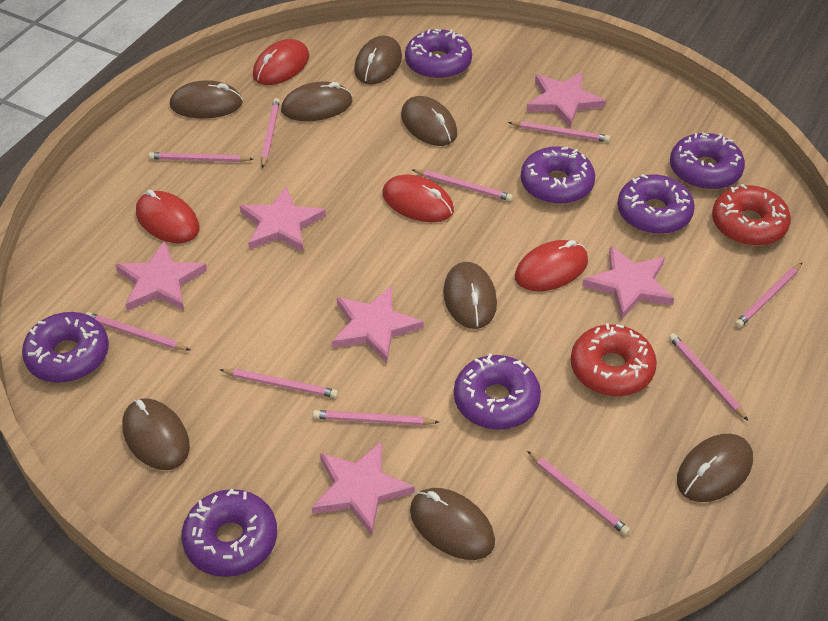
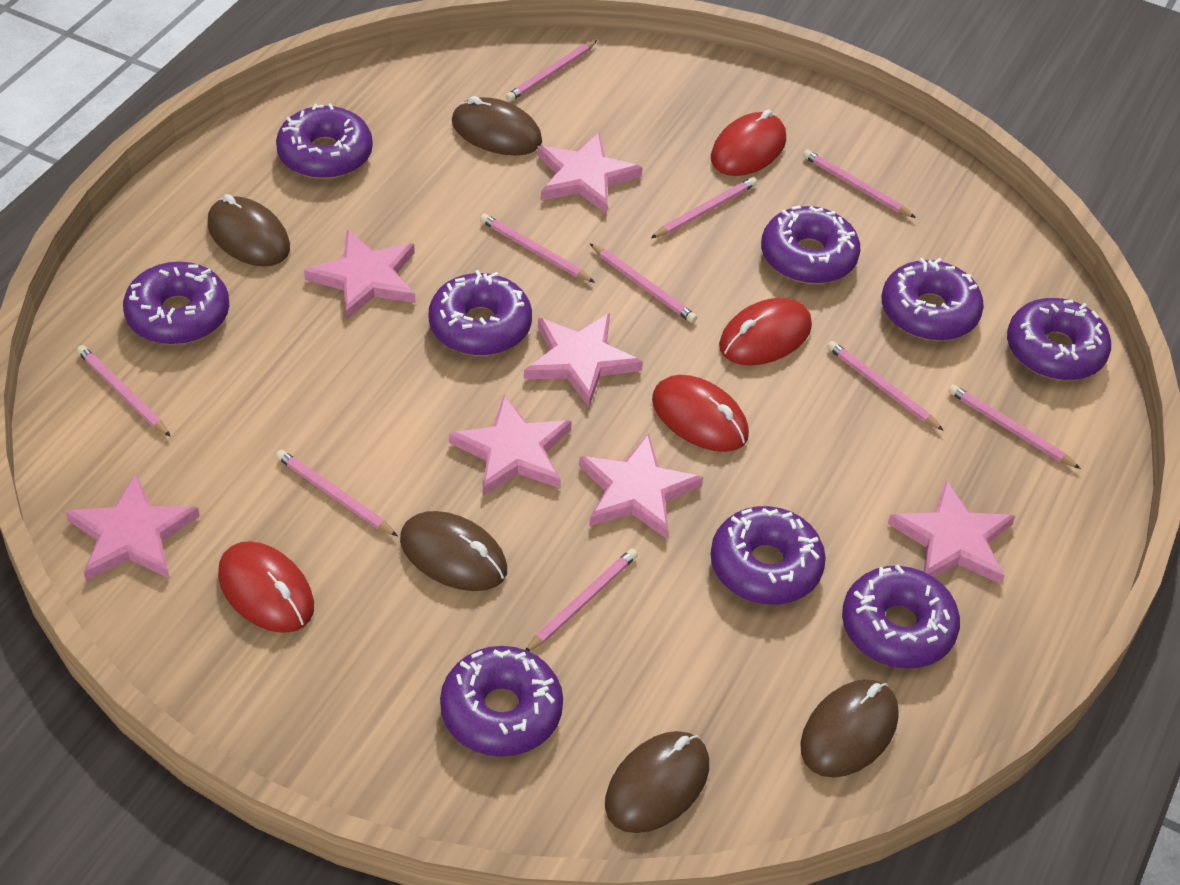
brown mouse: 8 -> 5
pink star: 6 -> 7
purple donut: 7 -> 9
red donut: 2 -> 0

